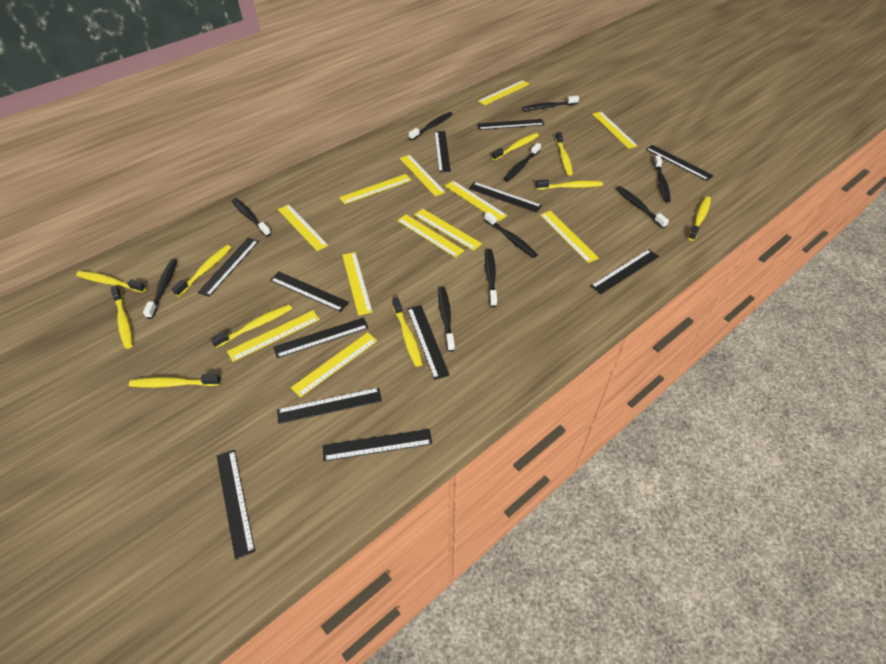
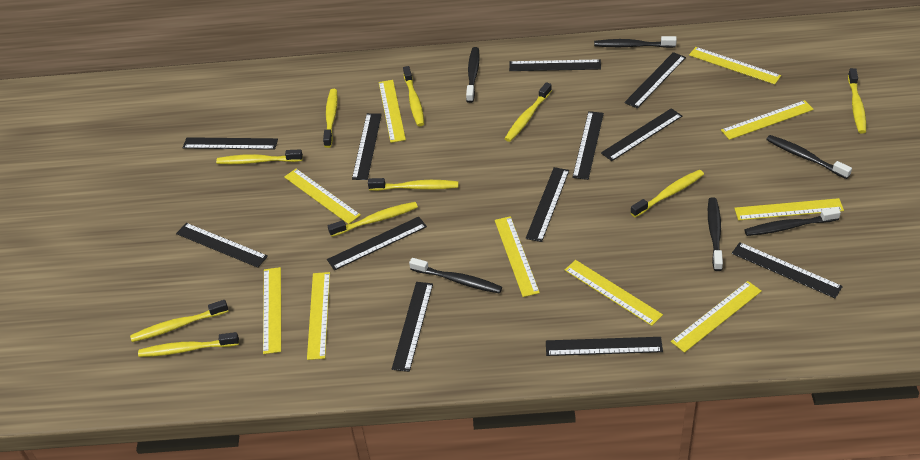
black toothbrush: 10 -> 6
yellow ruler: 12 -> 10

